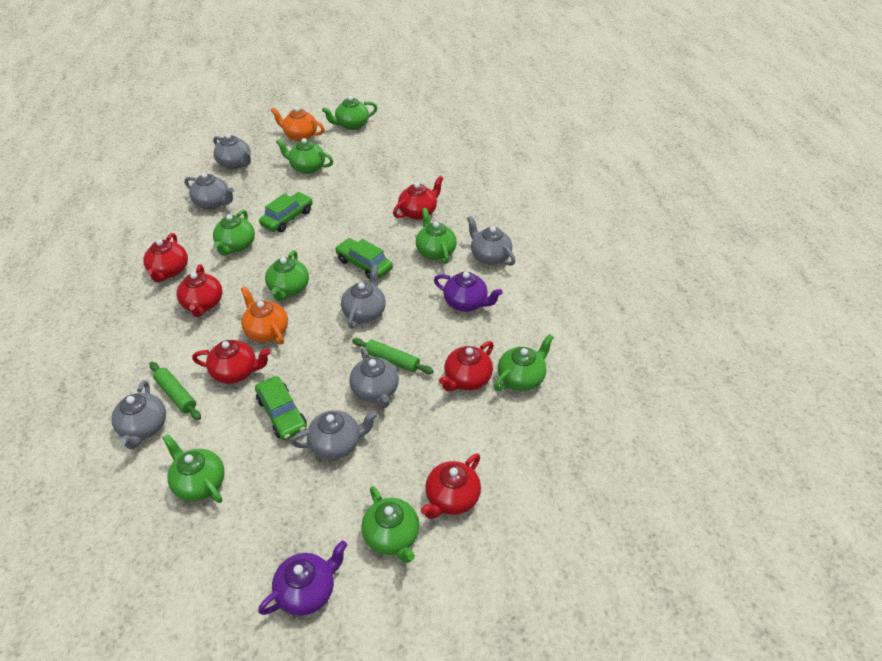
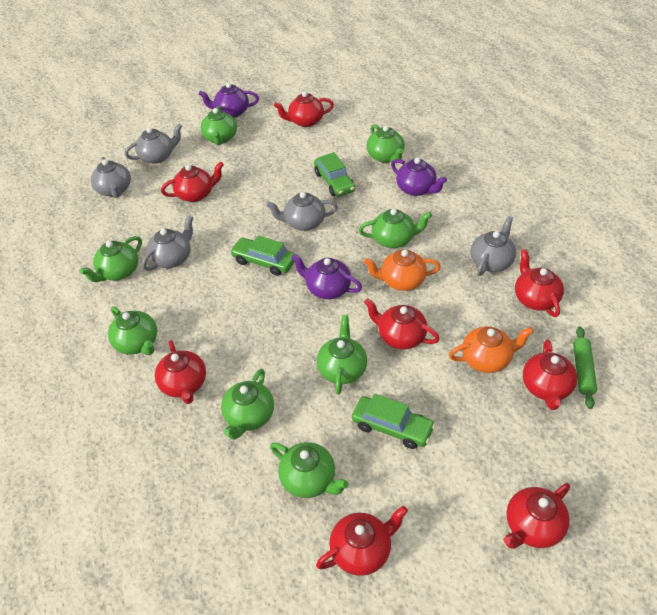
green rolling pin: 2 -> 1
grey teapot: 7 -> 5
purple teapot: 2 -> 3
red teapot: 6 -> 8

